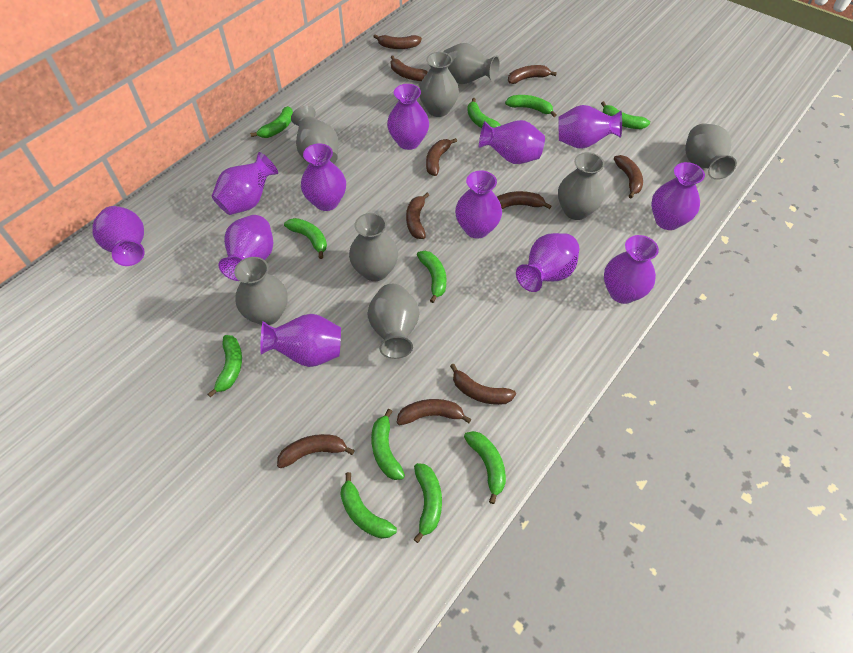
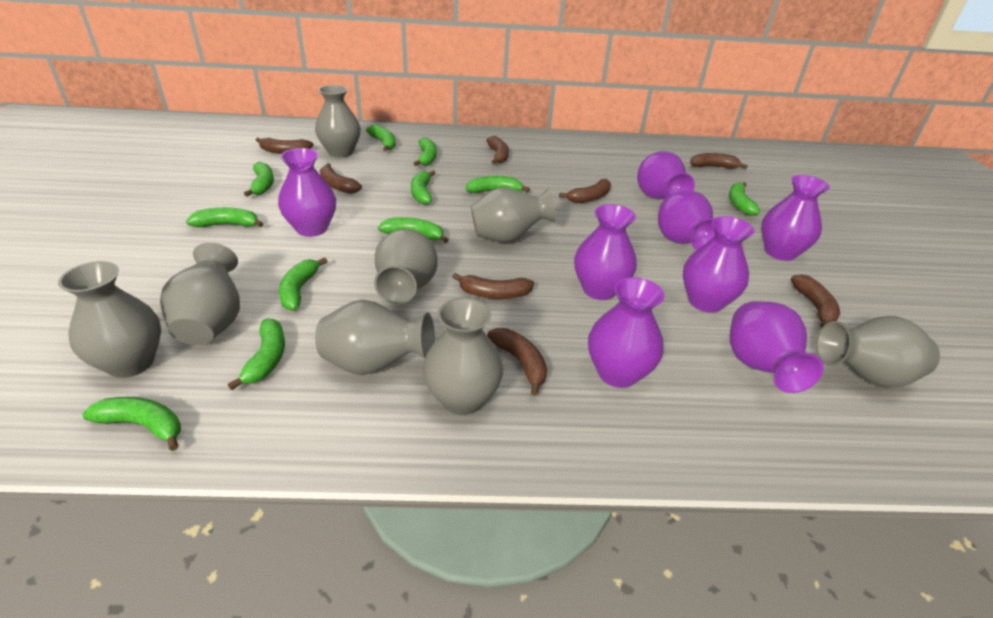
brown banana: 10 -> 8
purple vase: 12 -> 8

